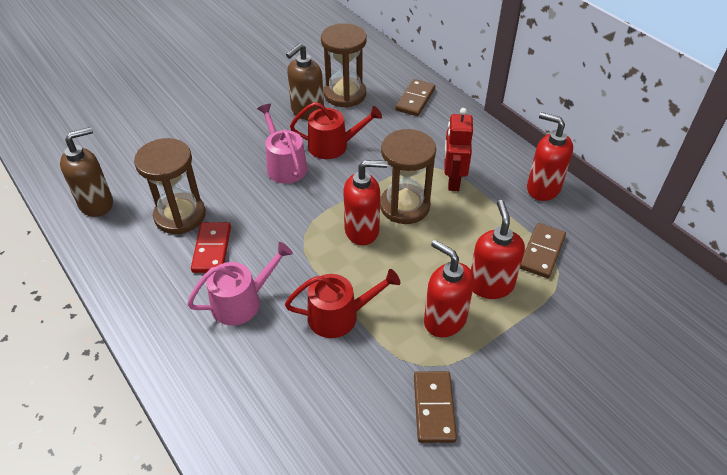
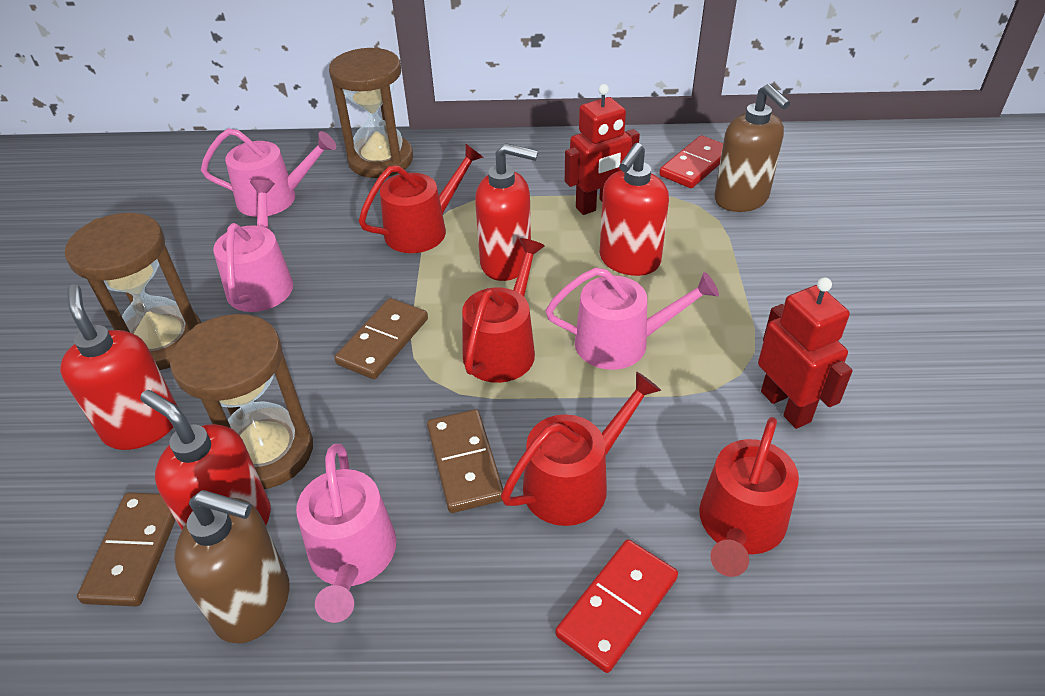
pink watering can: 2 -> 4
red domino: 1 -> 2
red robot: 1 -> 2
red watering can: 2 -> 4

